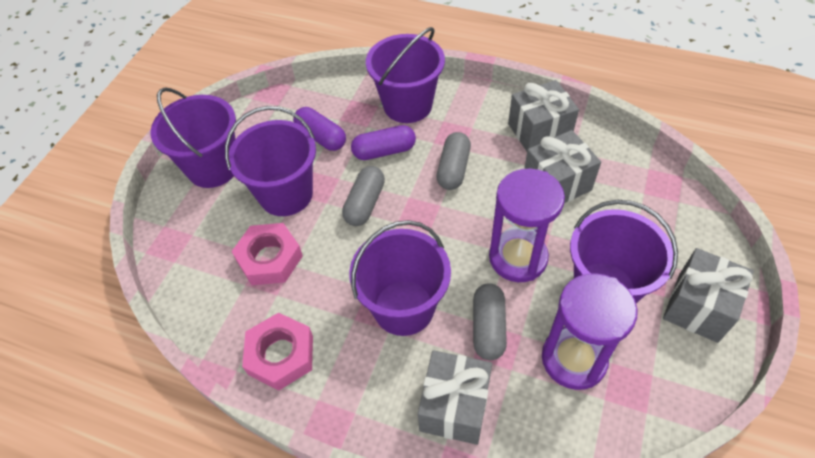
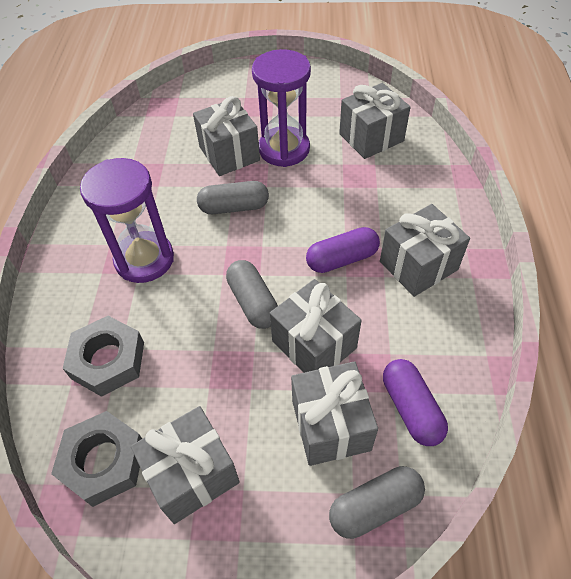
grey gift: 4 -> 6
grey nut: 0 -> 2
pink nut: 2 -> 0
purple bucket: 5 -> 0

